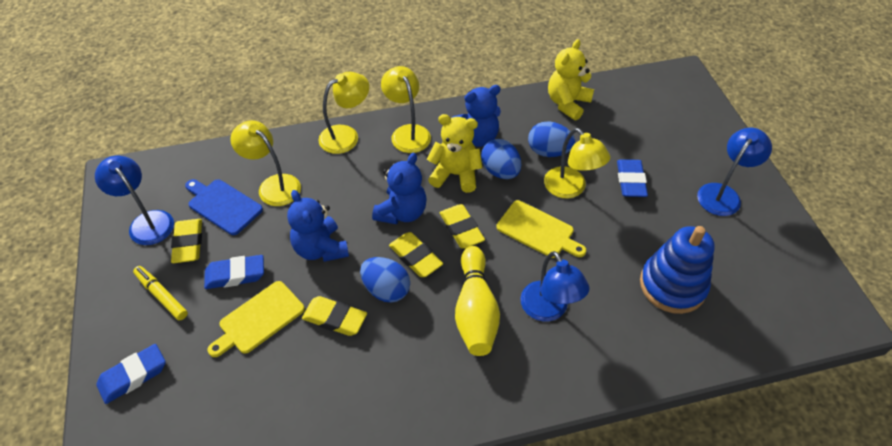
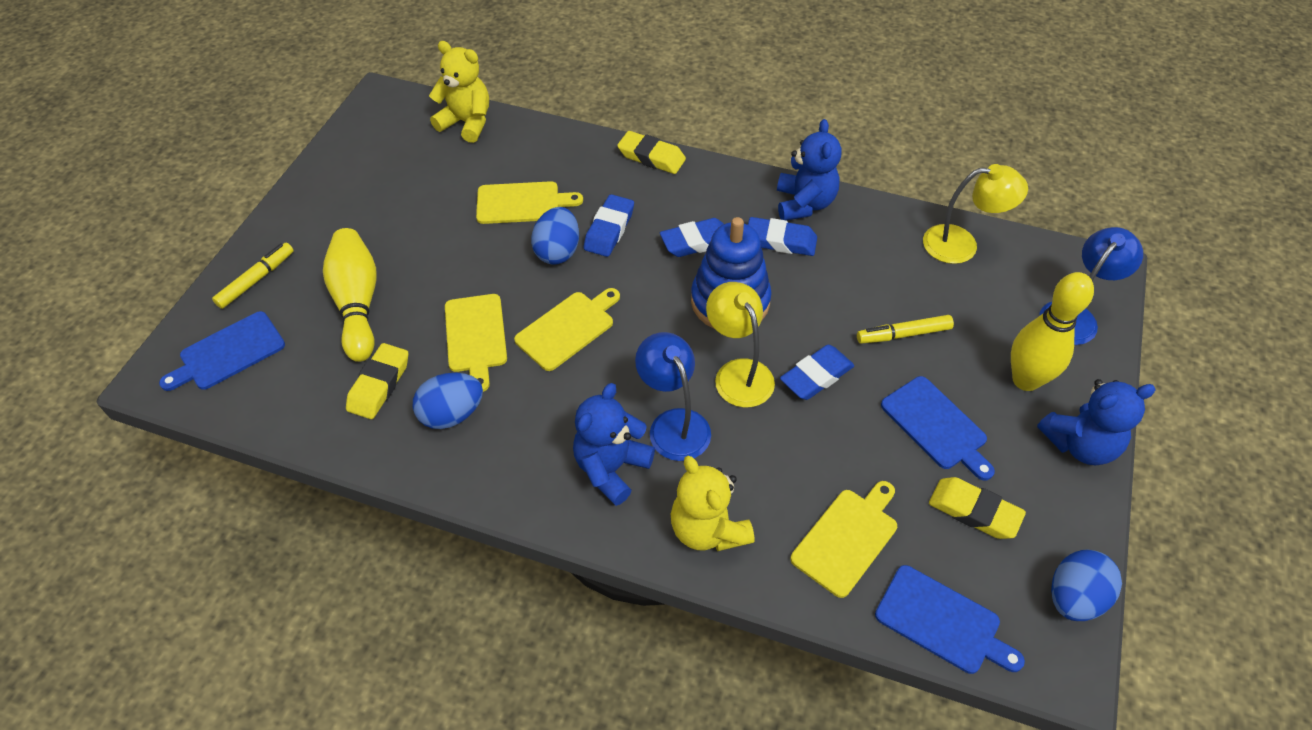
blue cutting board: 1 -> 3
blue eraser: 3 -> 4
blue lamp: 3 -> 2
yellow bowling pin: 1 -> 2
yellow cutting board: 2 -> 4
yellow eraser: 4 -> 3
yellow lamp: 4 -> 2
yellow marker: 1 -> 2

